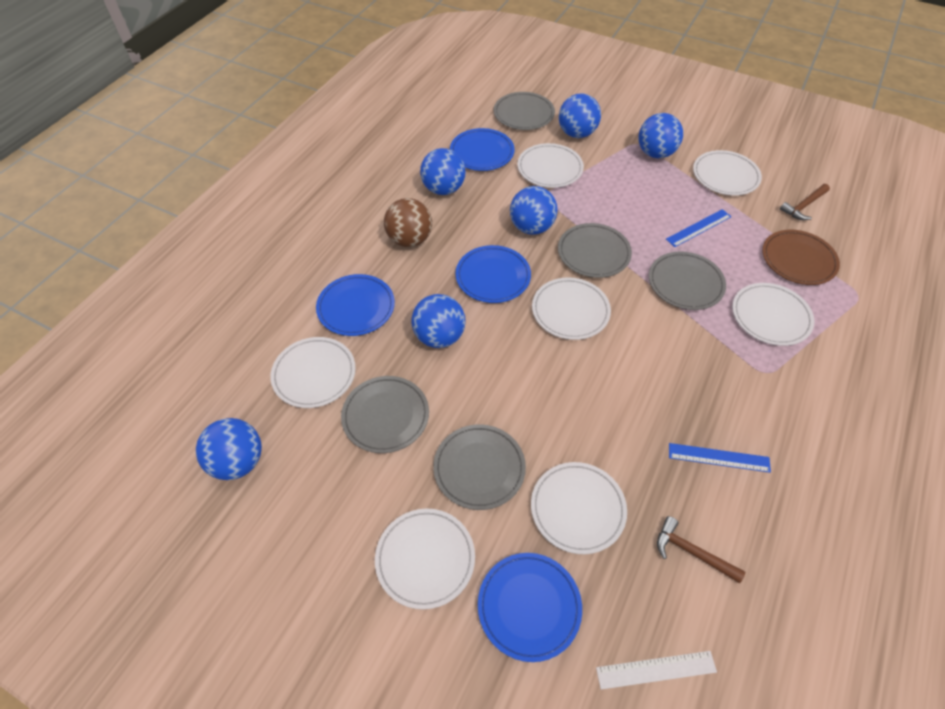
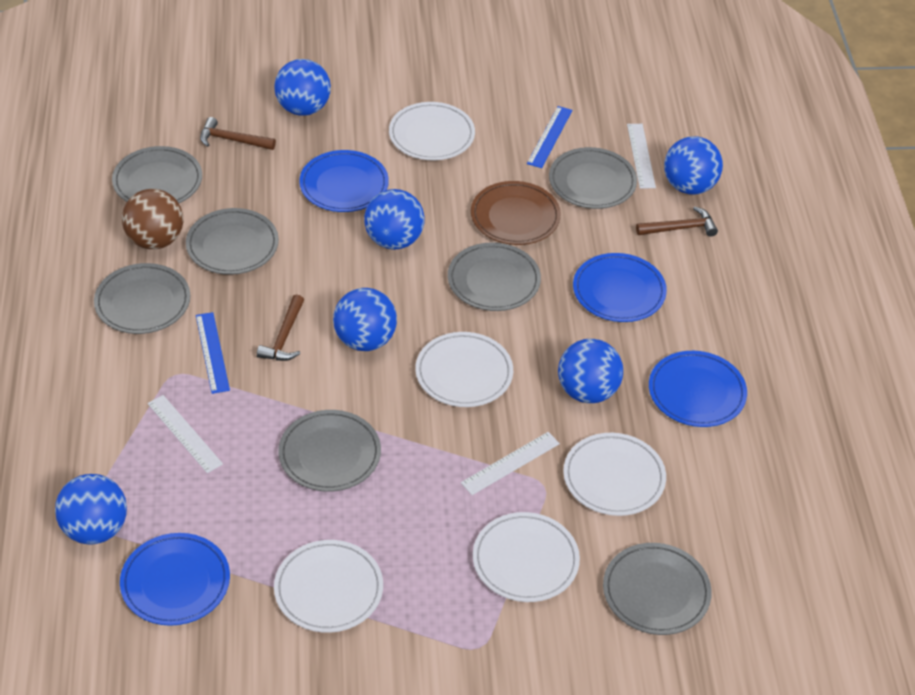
brown hammer: 2 -> 3
grey plate: 5 -> 7
white plate: 7 -> 5
white ruler: 1 -> 3

